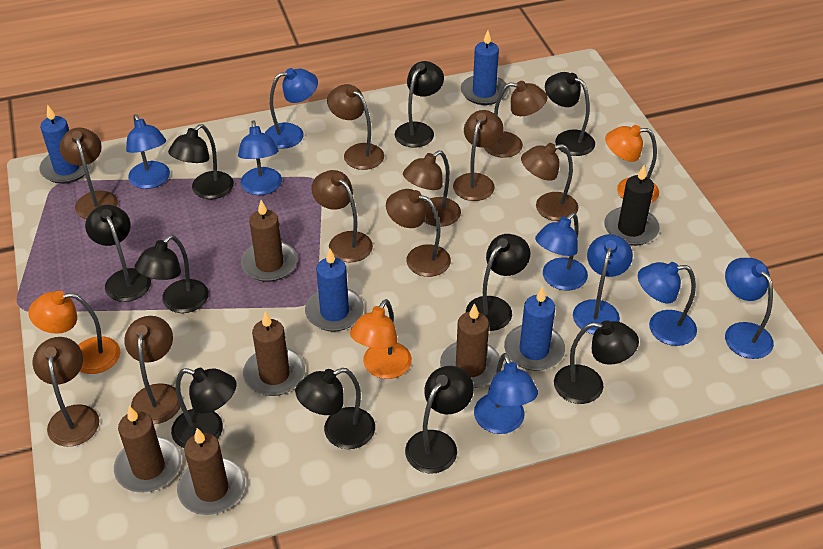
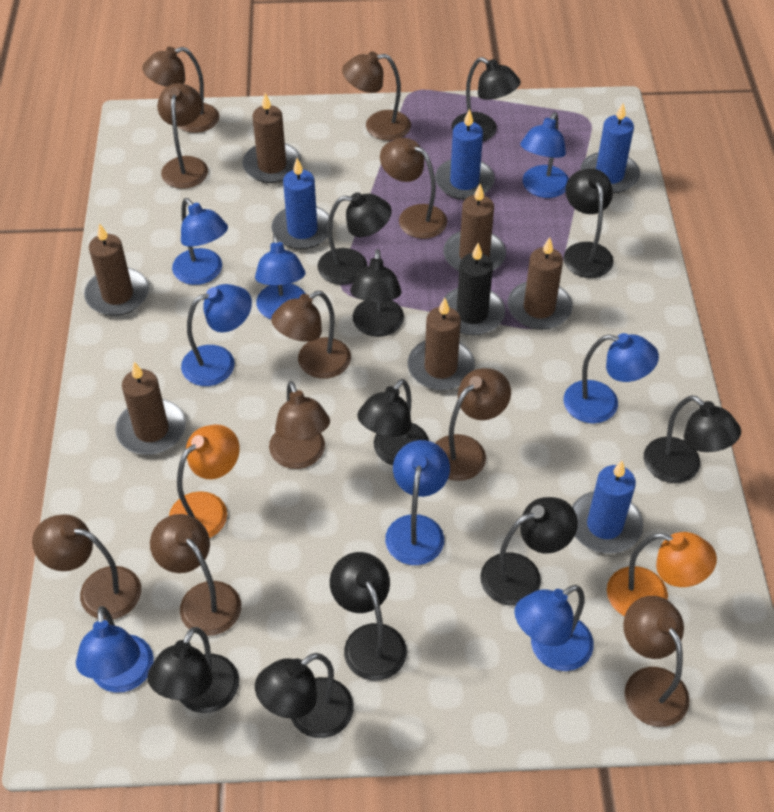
brown candle: 5 -> 6
orange lamp: 3 -> 2

